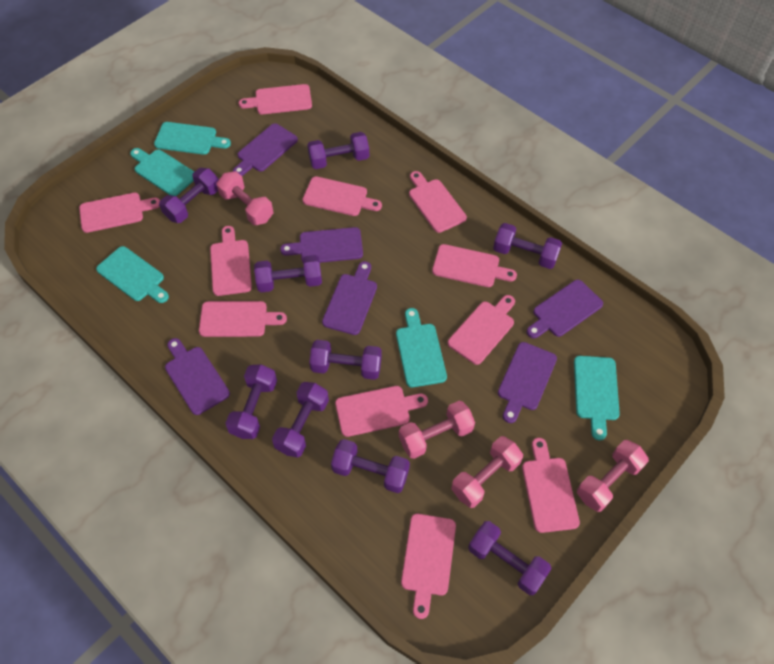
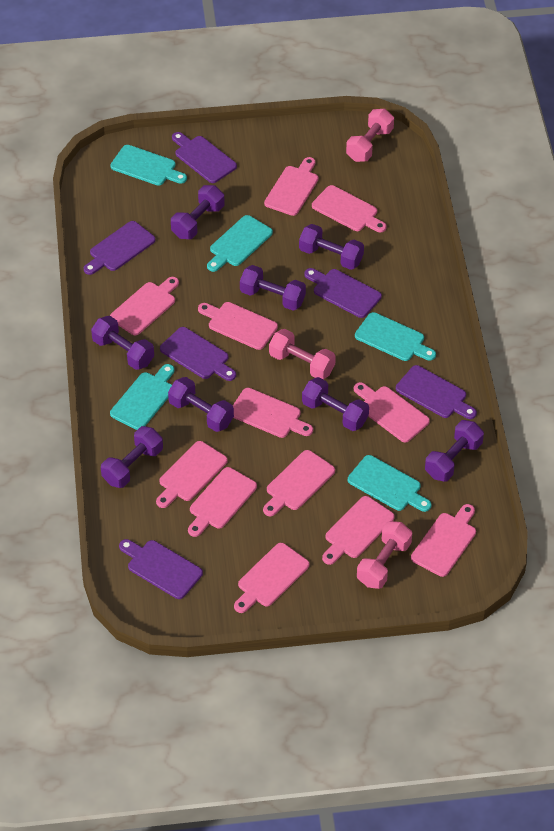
pink cutting board: 11 -> 12
pink dumbbell: 4 -> 3
purple dumbbell: 9 -> 8

